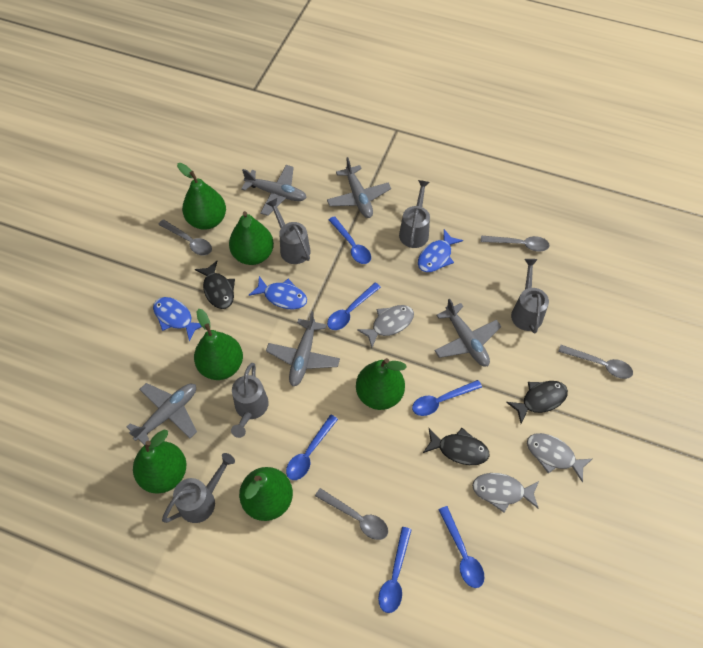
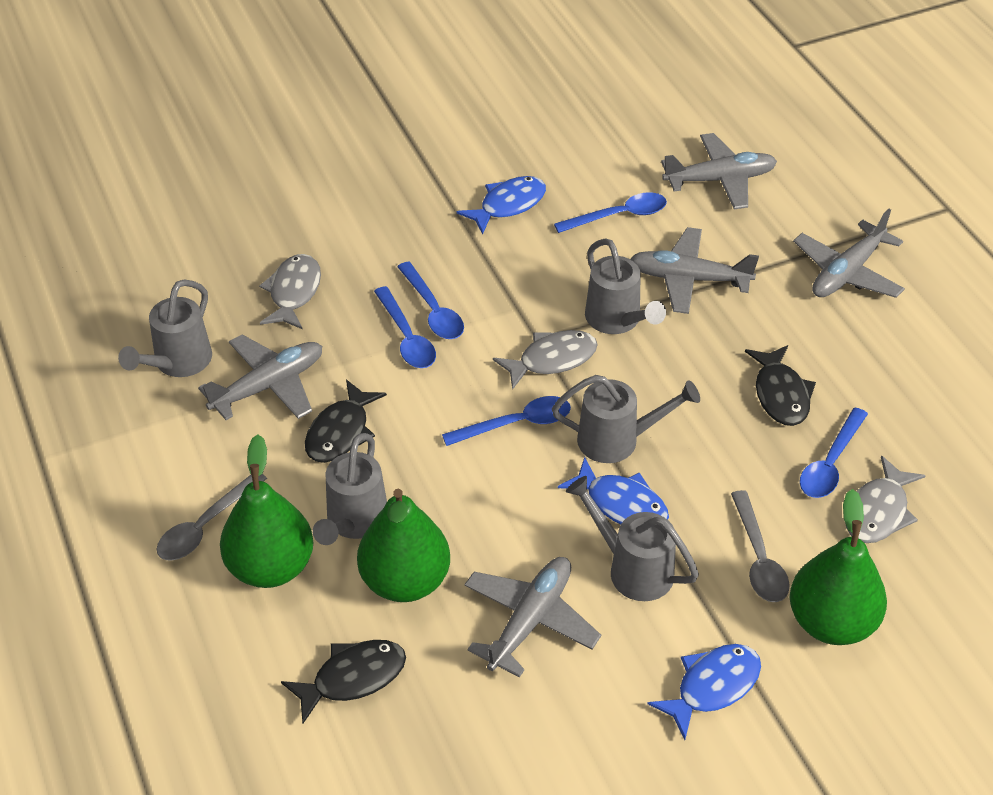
blue spoon: 6 -> 5
green pear: 6 -> 3
grey spoon: 4 -> 2

